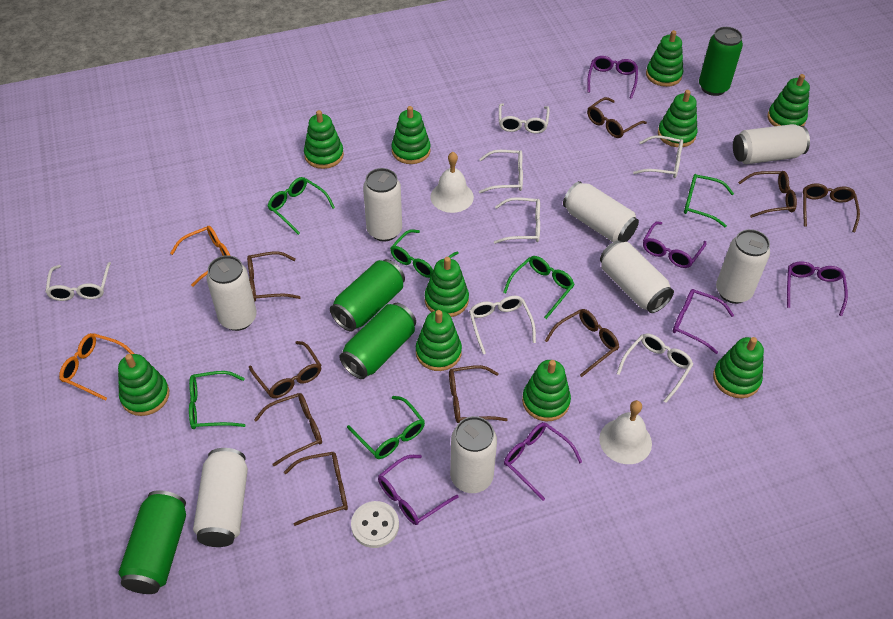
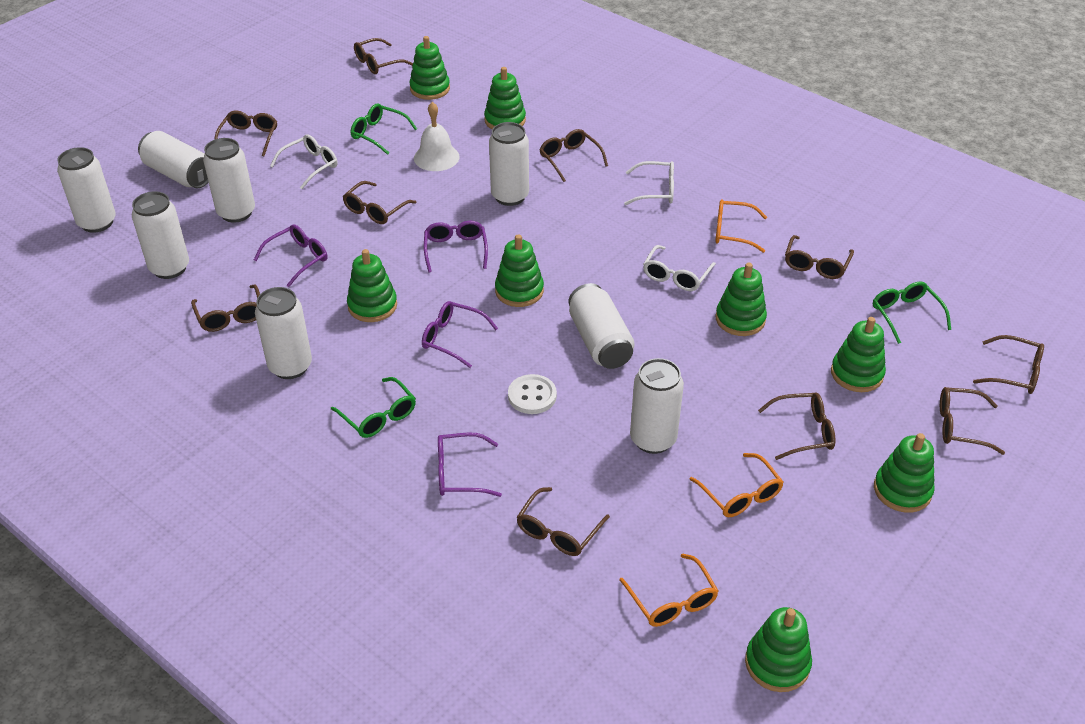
brown glasses: 9 -> 10
green can: 4 -> 0
green glasses: 6 -> 3
green stacking toy: 10 -> 8
orange glasses: 2 -> 3
purple glasses: 6 -> 4
white bell: 2 -> 1
white glasses: 7 -> 3

